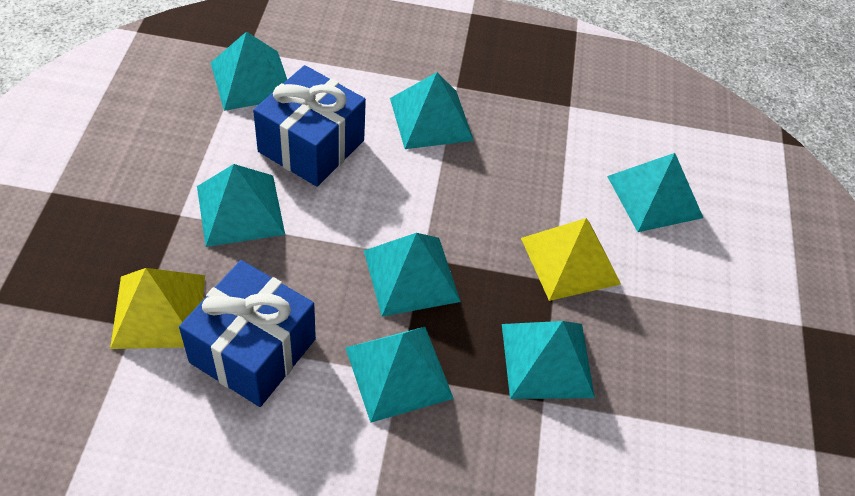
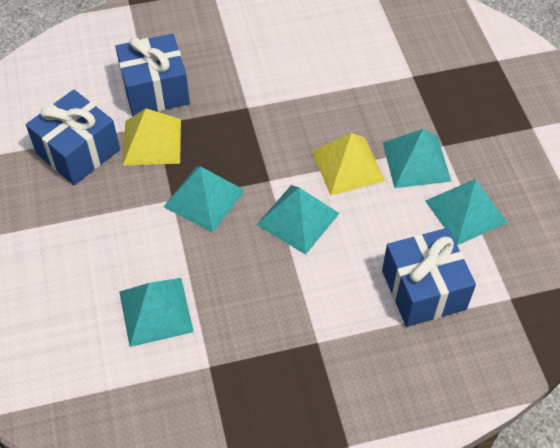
blue gift: 2 -> 3
turquoise pyramid: 7 -> 5

